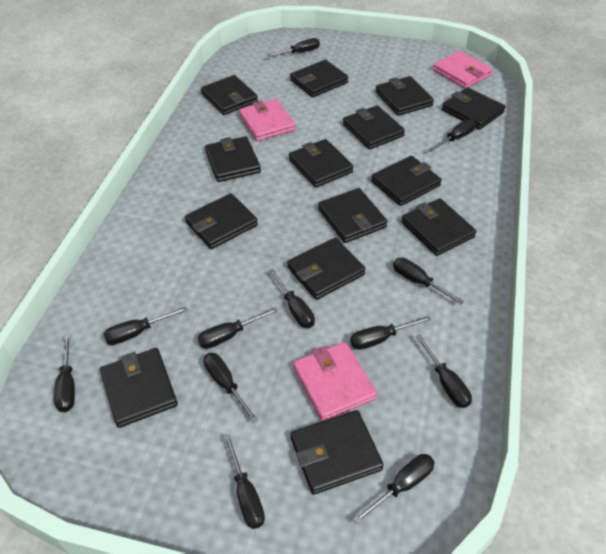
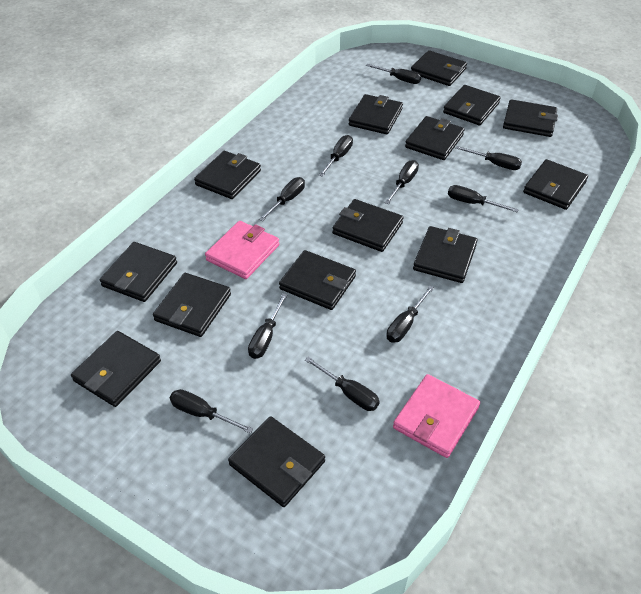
black screwdriver: 12 -> 10
pink wallet: 3 -> 2

